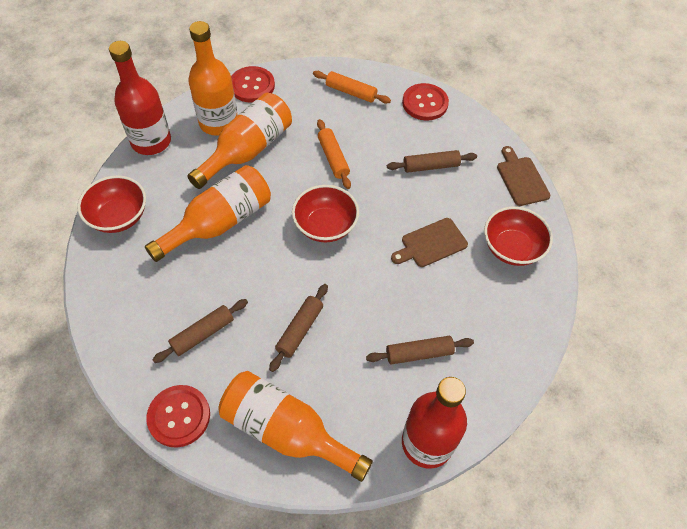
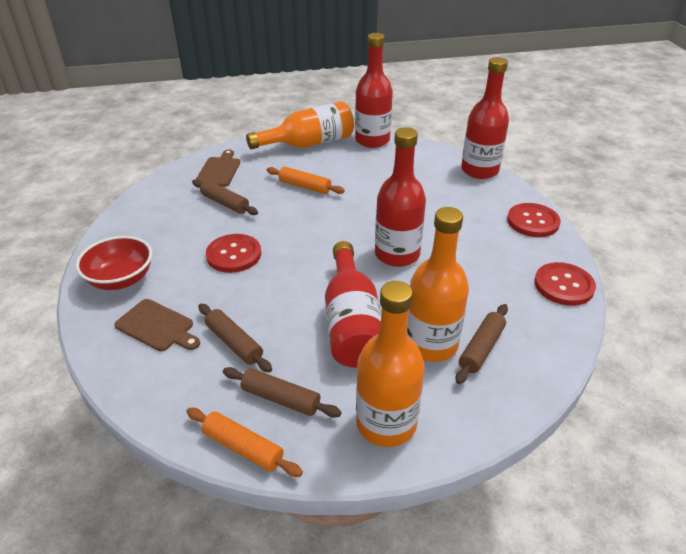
orange bottle: 4 -> 3
red bottle: 2 -> 4
red bowl: 3 -> 1

